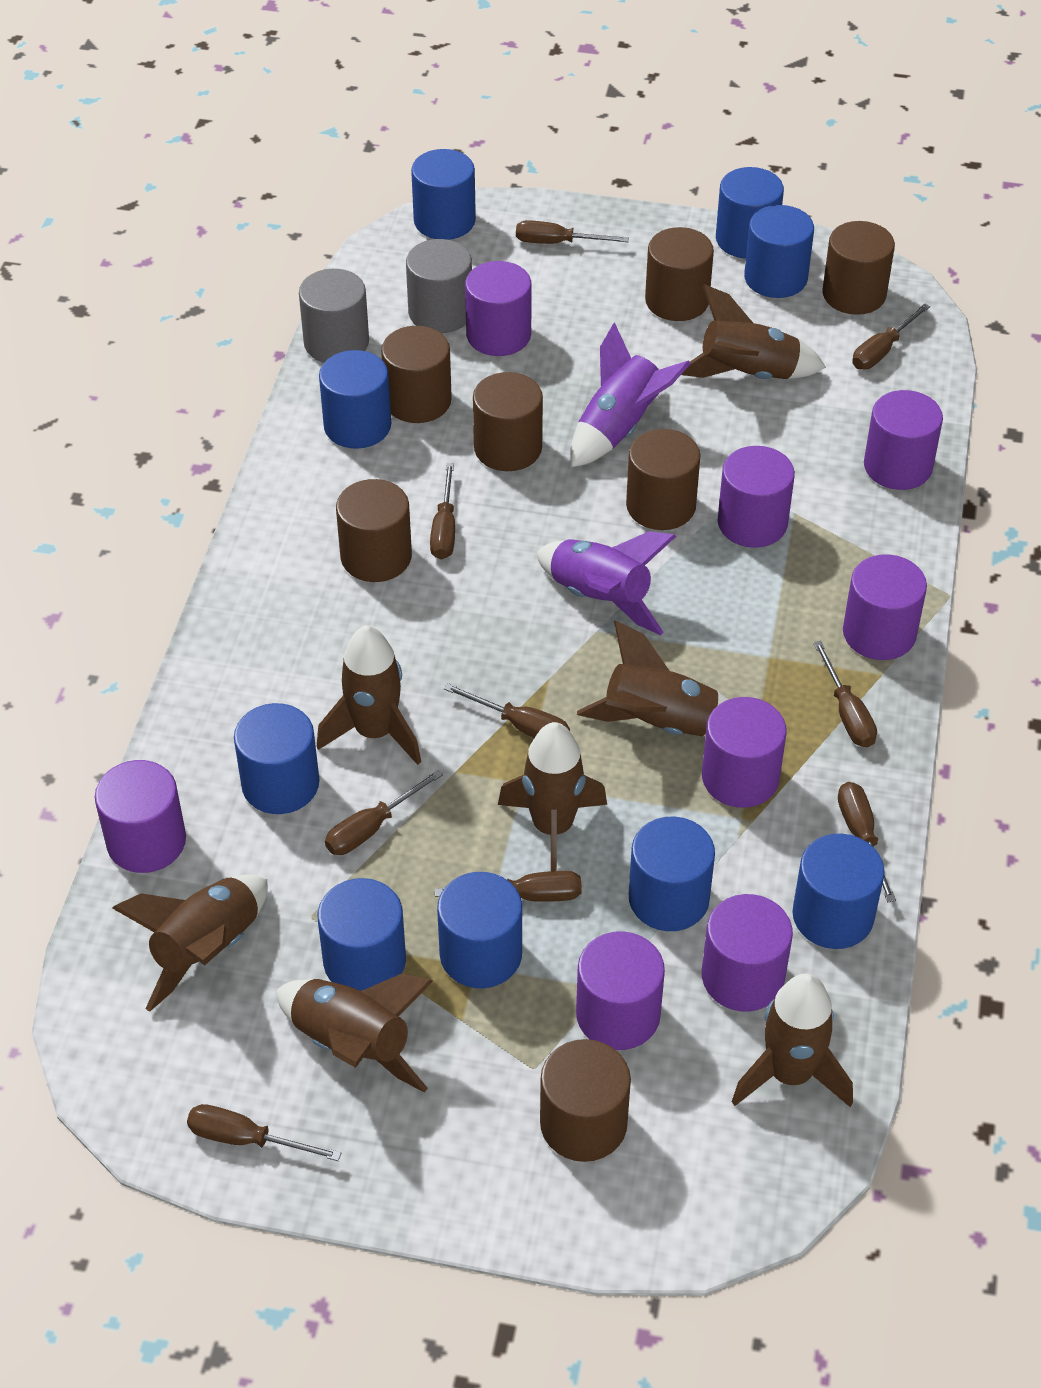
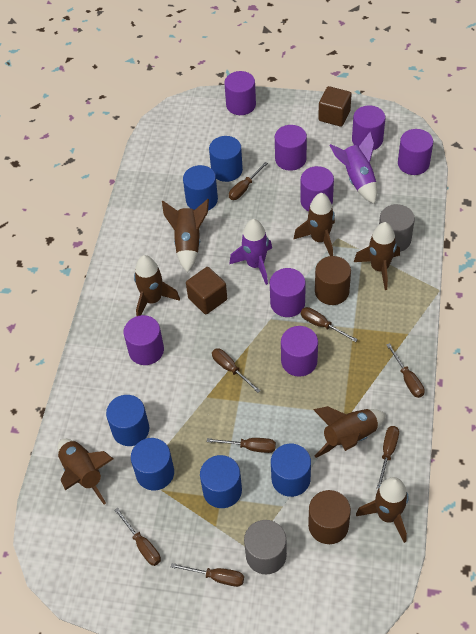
blue cylinder: 9 -> 6
brown cube: 0 -> 2
brown cylinder: 7 -> 2
brown screwdriver: 9 -> 8

